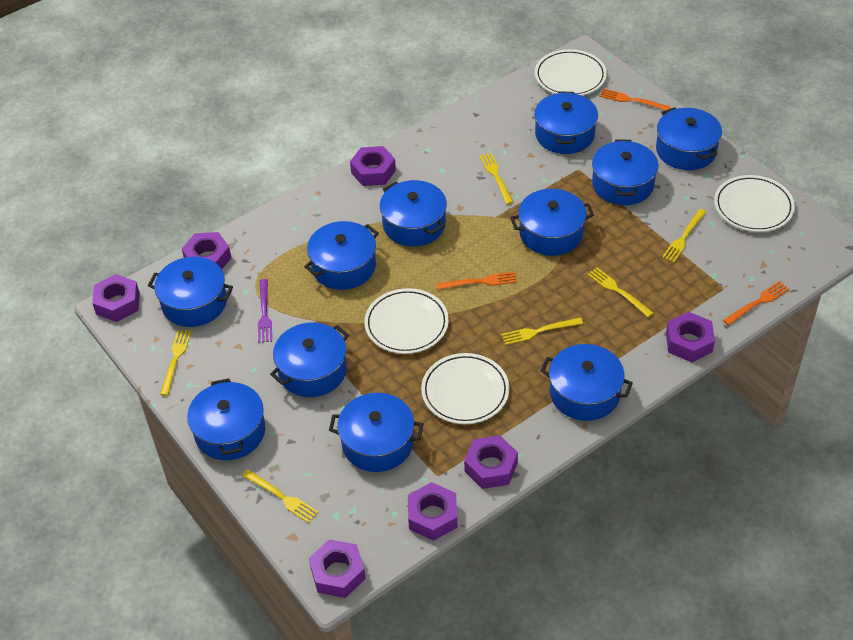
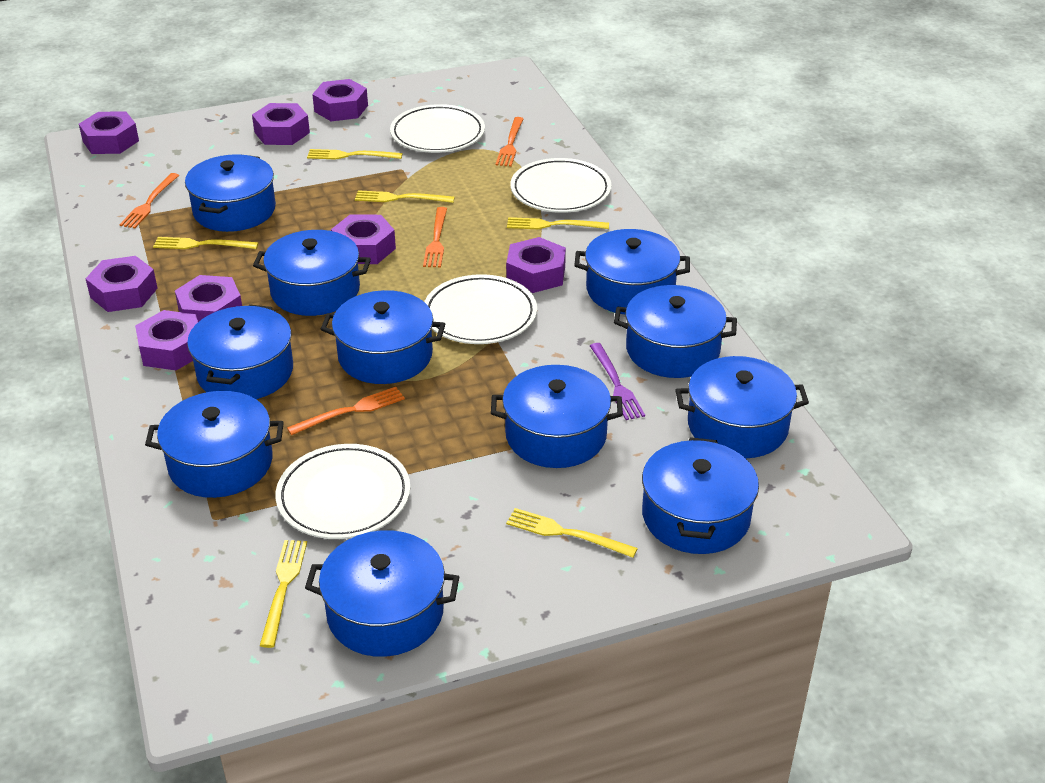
orange fork: 3 -> 4
purple nut: 7 -> 8

